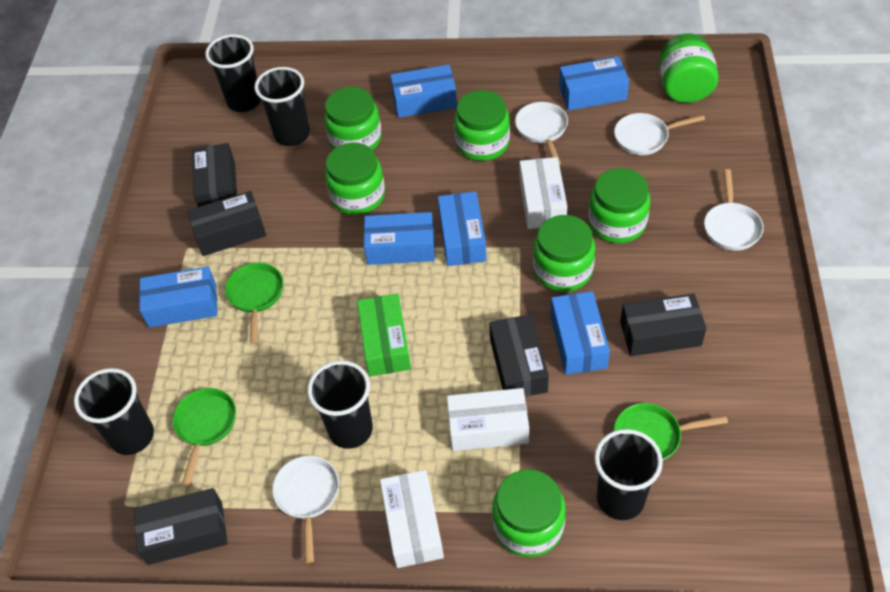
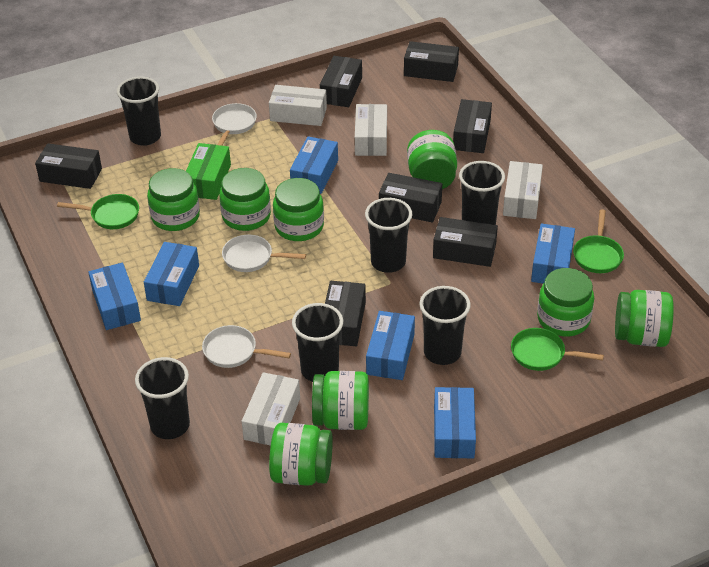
black box: 5 -> 7
black cup: 5 -> 6
green jar: 7 -> 8
white box: 3 -> 4
white pan: 4 -> 3

